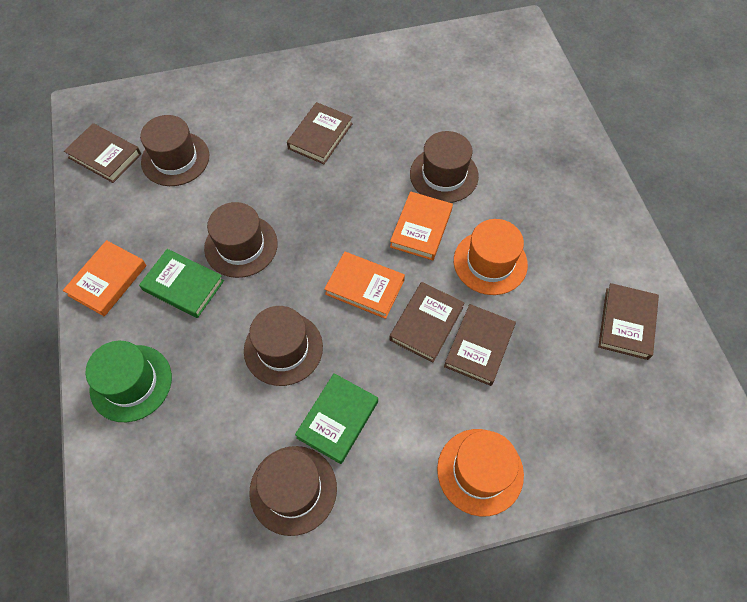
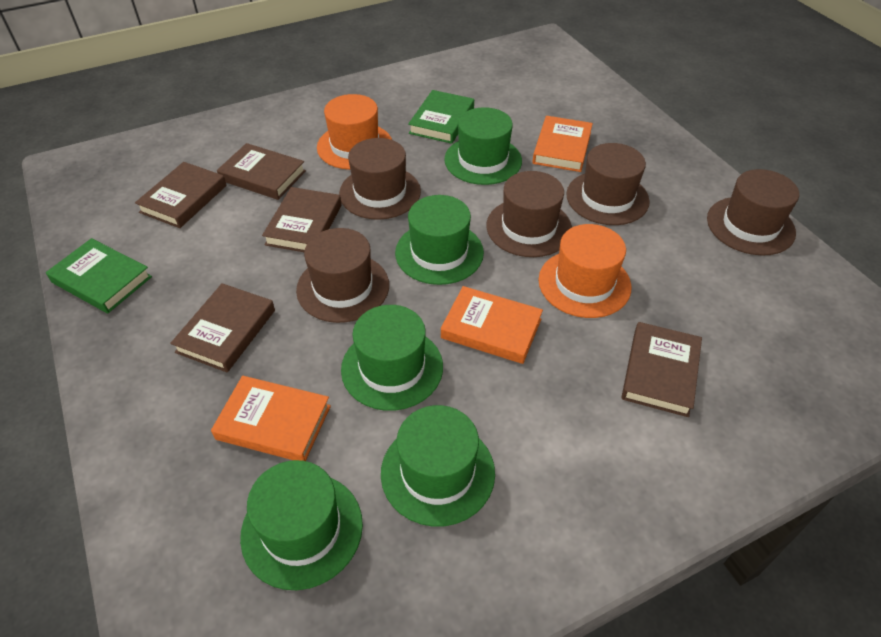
green hat: 1 -> 5

